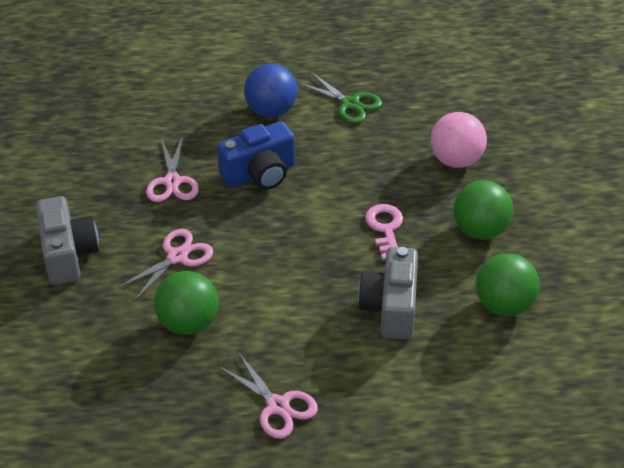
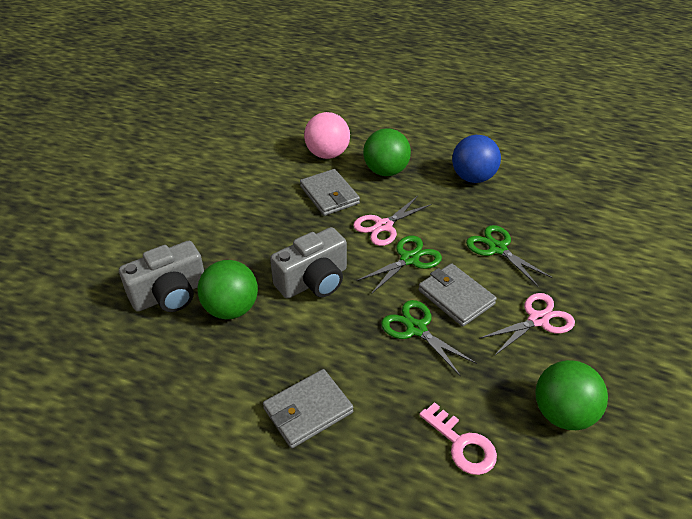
blue camera: 1 -> 0
green scissors: 1 -> 3
grey wallet: 0 -> 3
pink scissors: 3 -> 2

